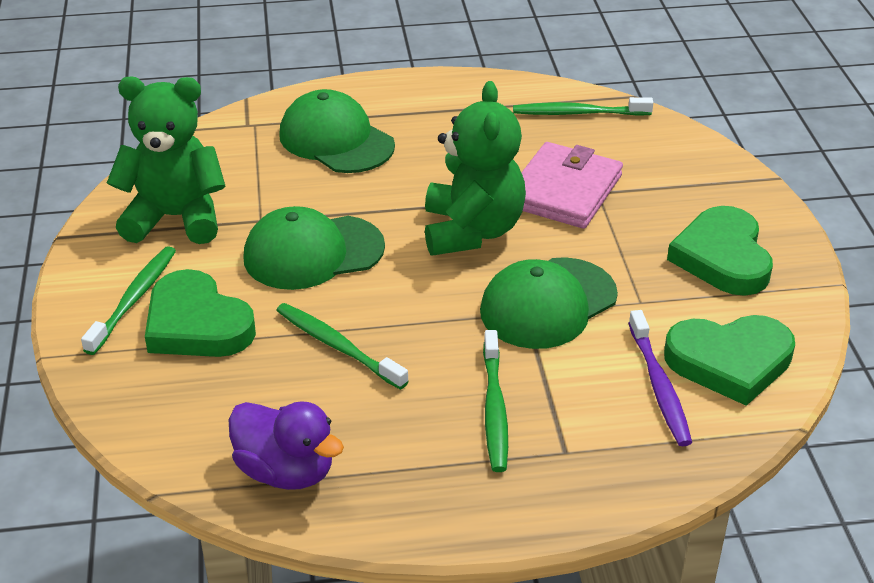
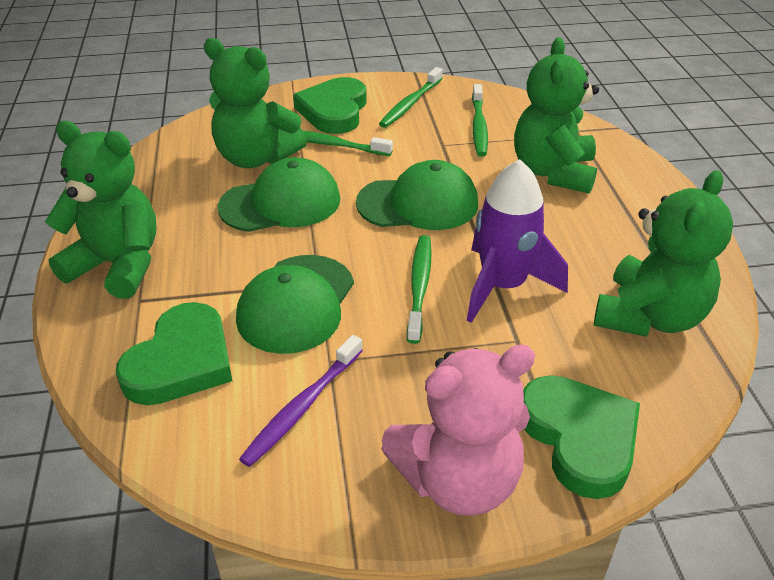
green teddy bear: 2 -> 4
pink teddy bear: 0 -> 1
pink wallet: 1 -> 0
purple duck: 1 -> 0
purple rocket: 0 -> 1

